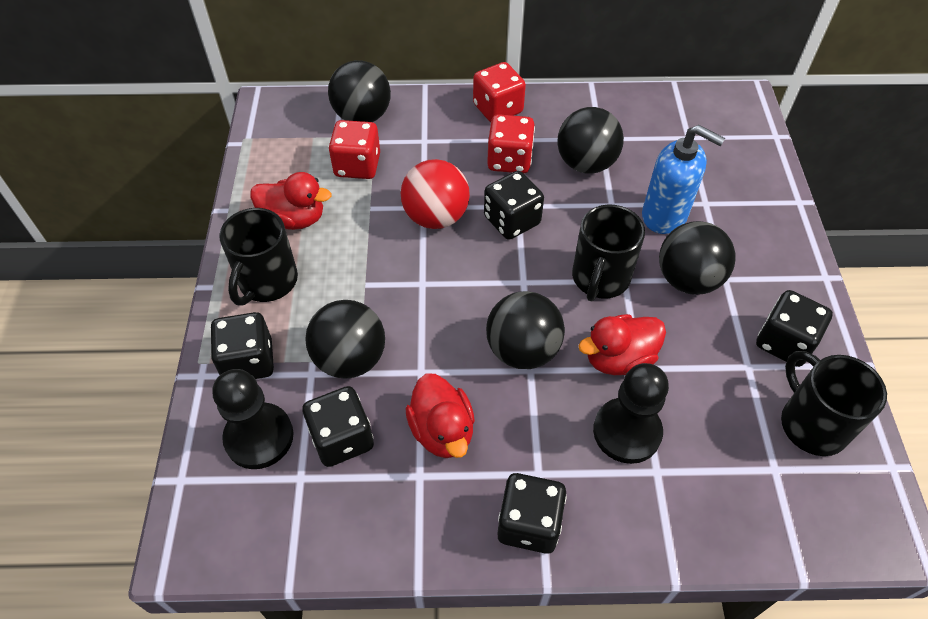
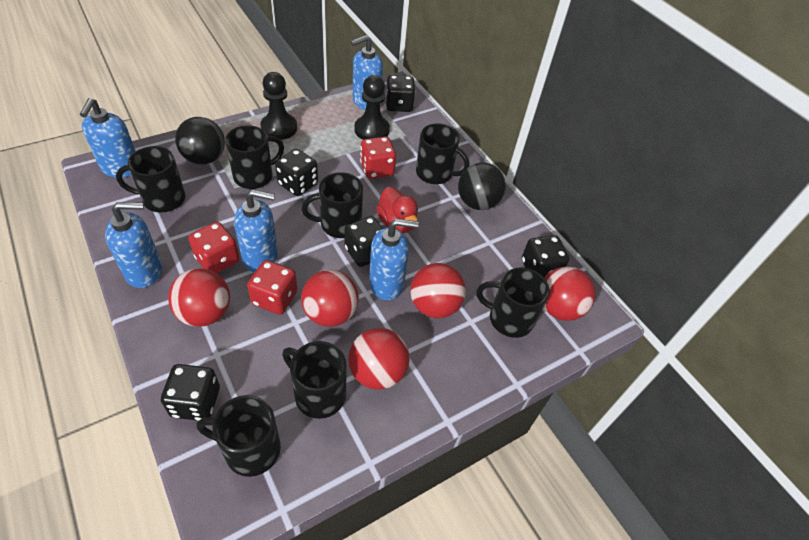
black ball: 5 -> 2
black mug: 3 -> 7
blue soap dispenser: 1 -> 5
red ball: 1 -> 5
red duck: 3 -> 1

